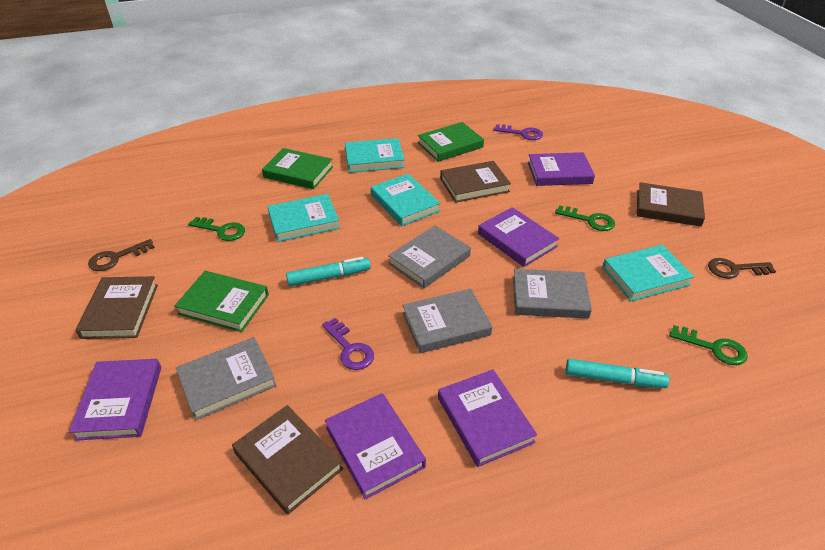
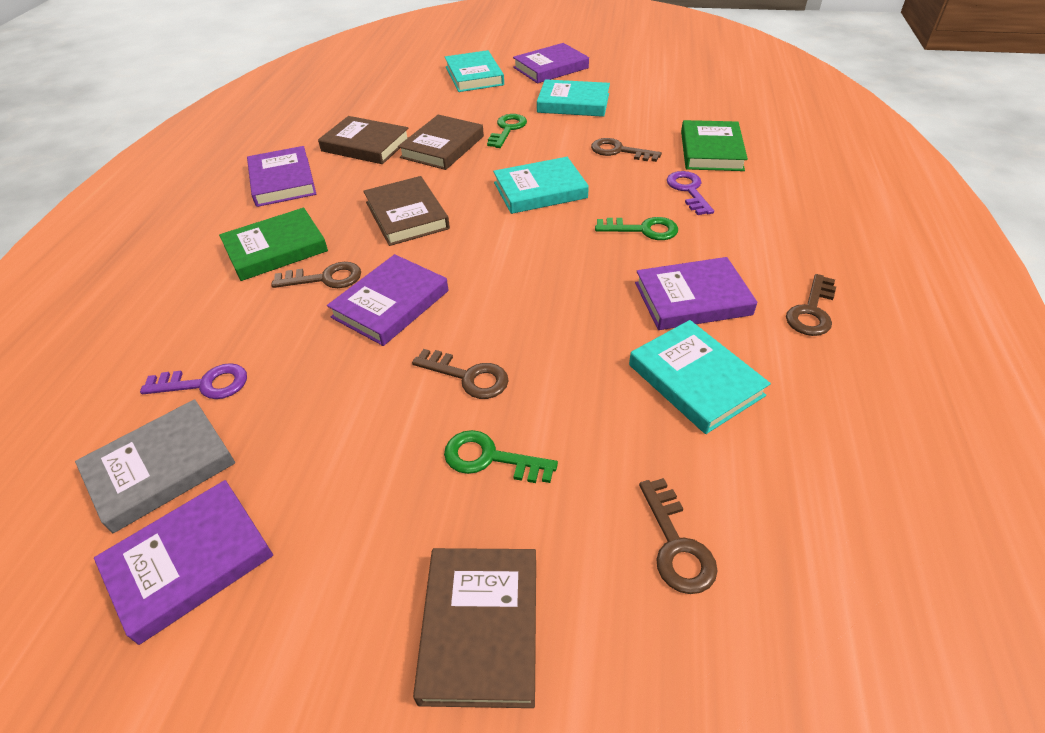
brown key: 2 -> 5
green book: 3 -> 2
grey book: 4 -> 1
turquoise marker: 2 -> 0

